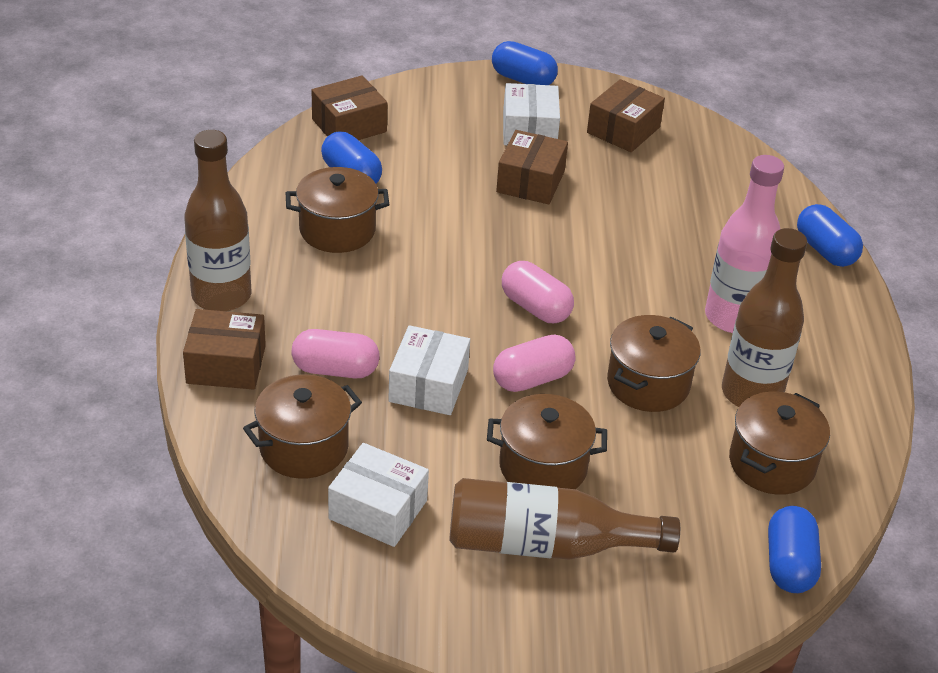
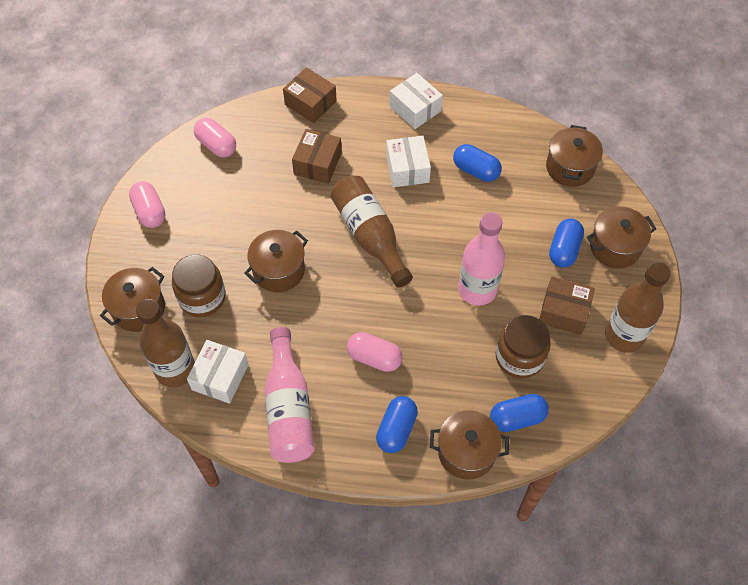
brown box: 4 -> 3
brown jar: 0 -> 2
pink bottle: 1 -> 2

